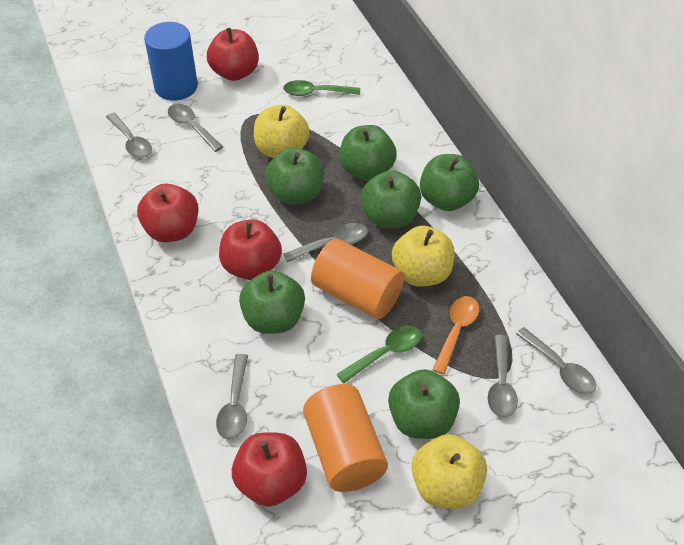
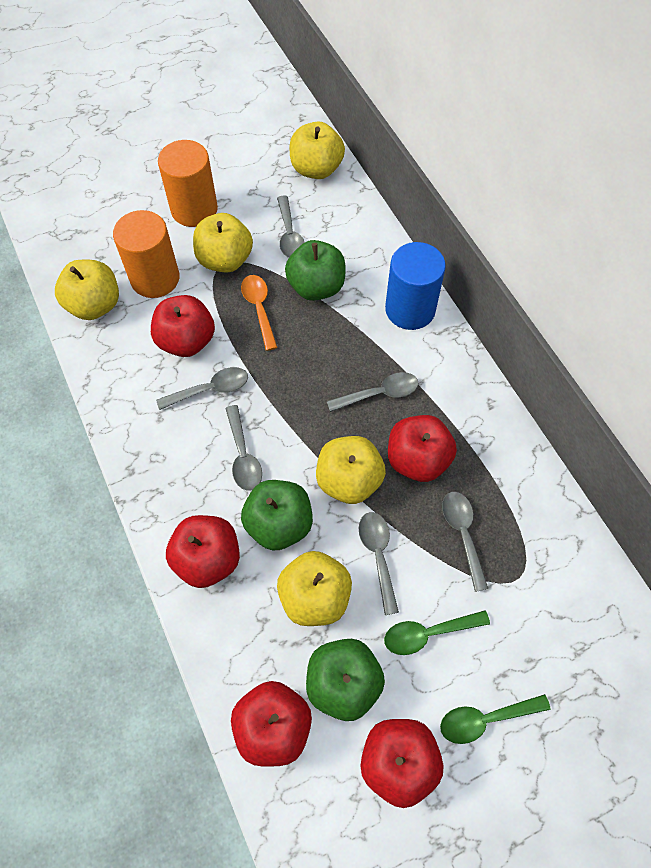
green apple: 6 -> 3
red apple: 4 -> 5
yellow apple: 3 -> 5

